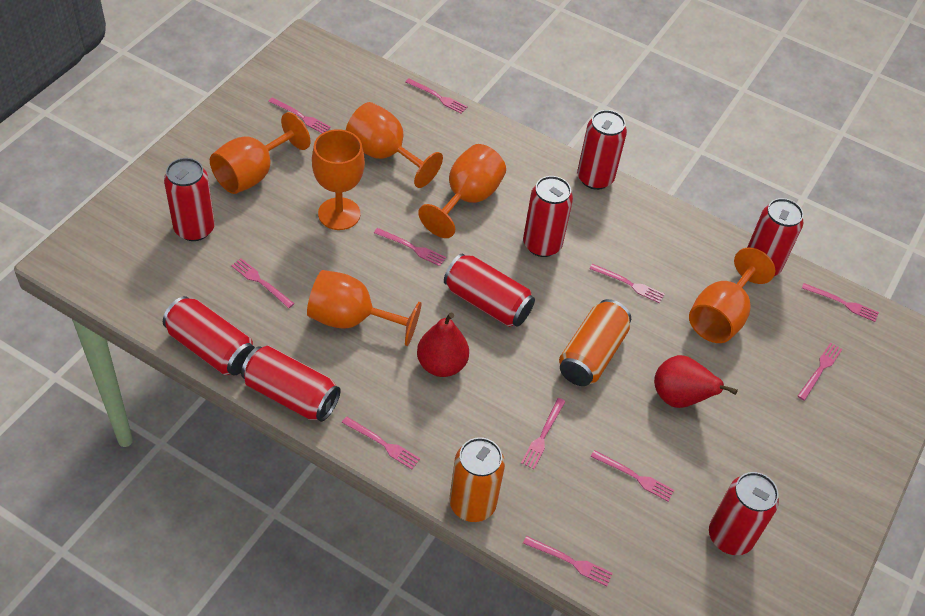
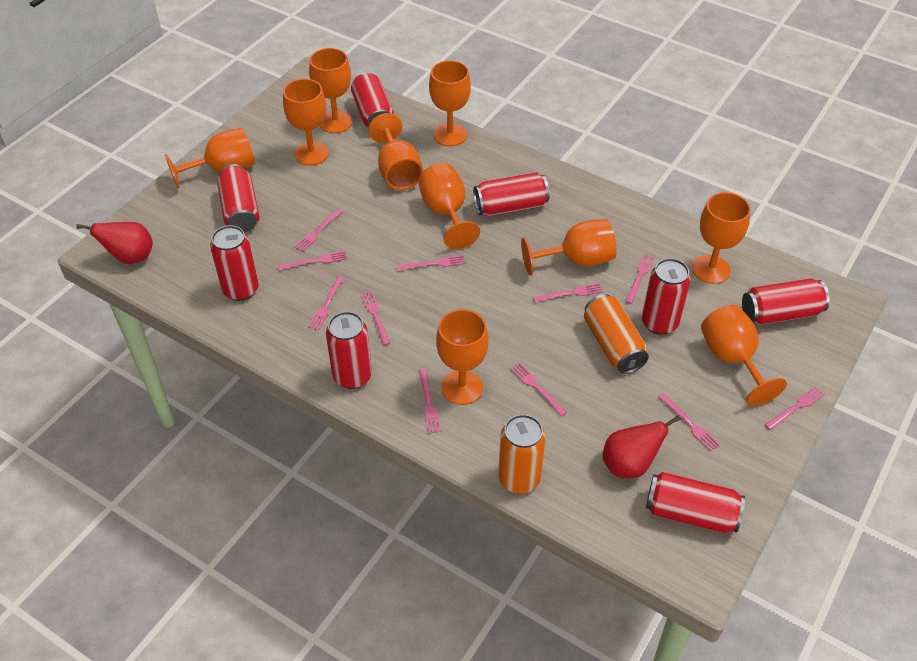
orange goblet: 6 -> 10

